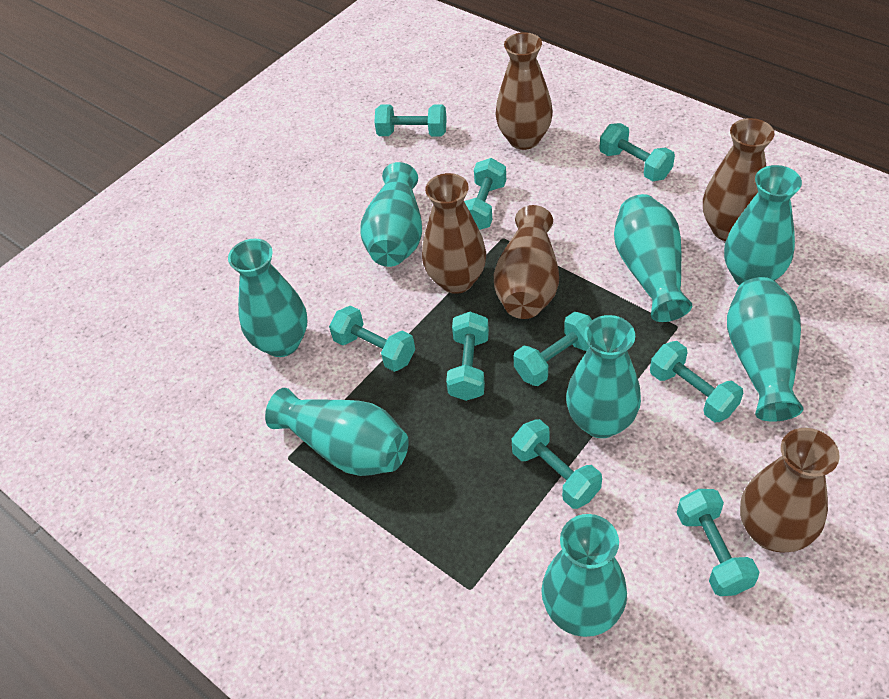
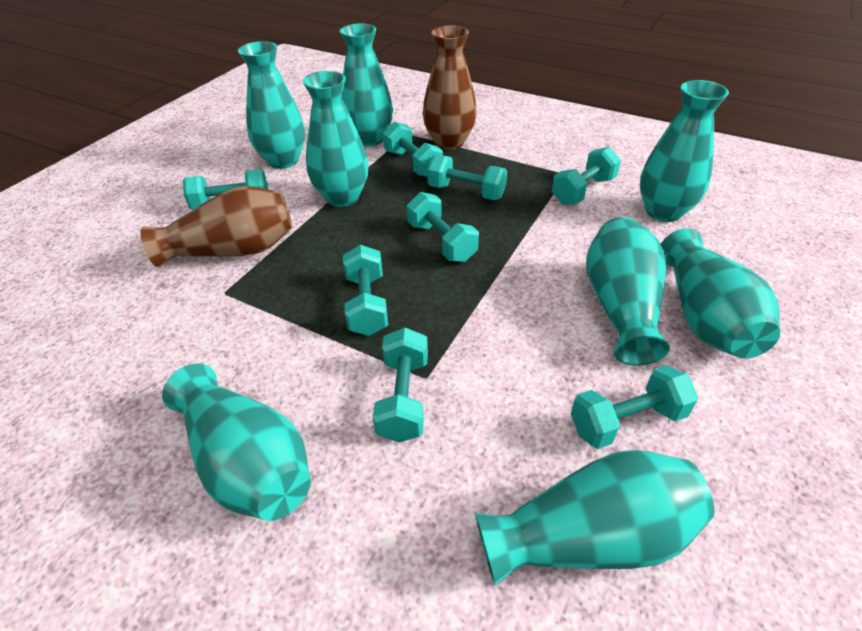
brown vase: 5 -> 2
turquoise dumbbell: 9 -> 8

